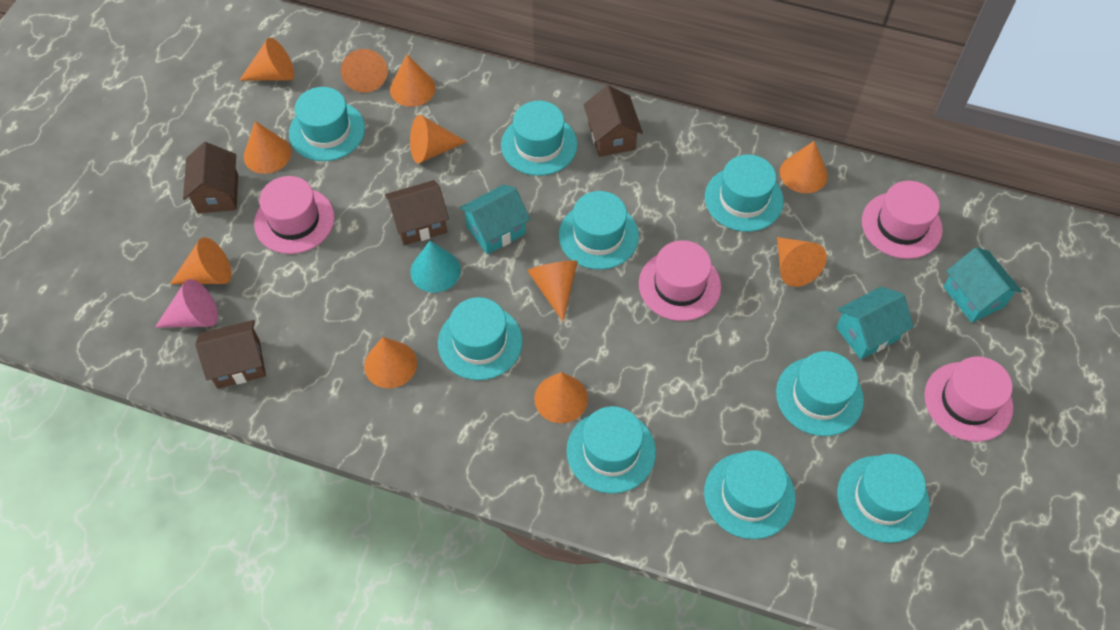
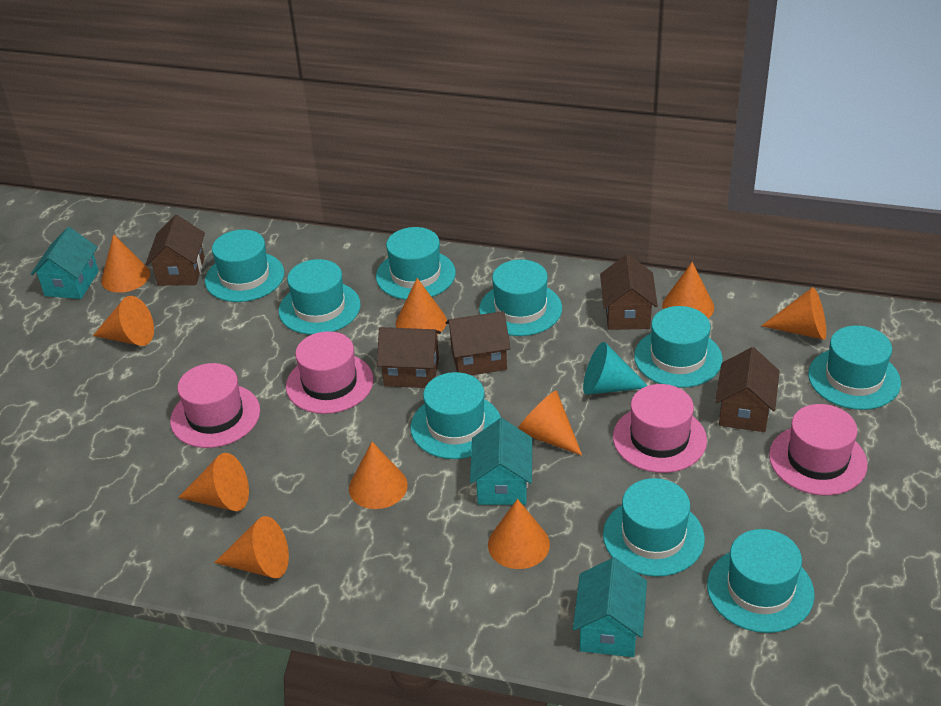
brown house: 4 -> 5
orange cone: 11 -> 10
pink cone: 1 -> 0

